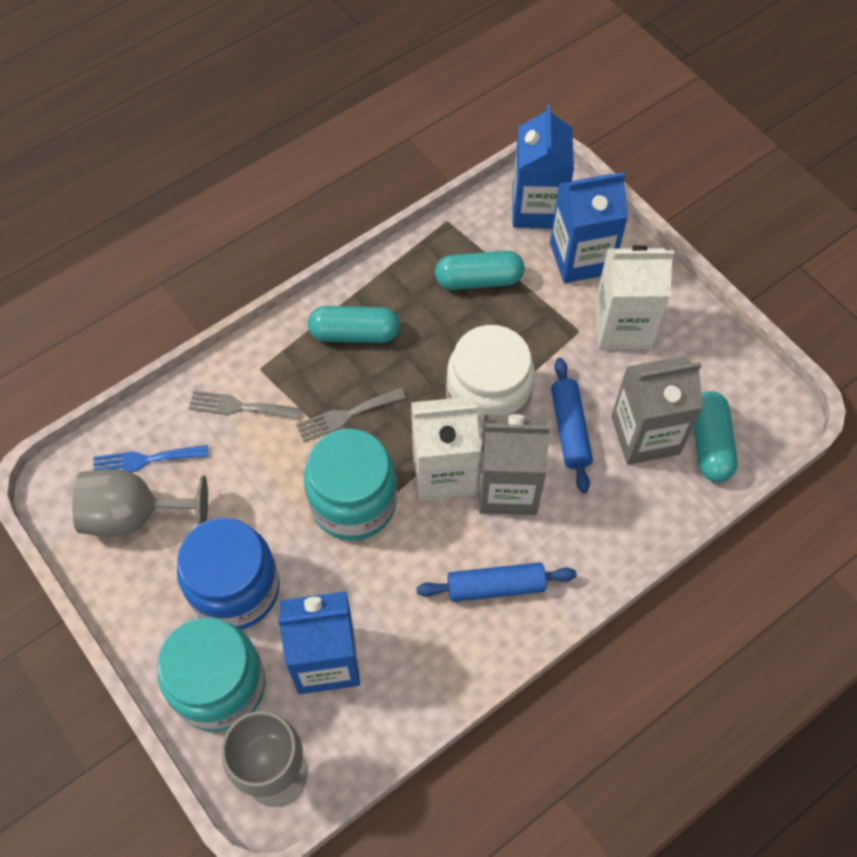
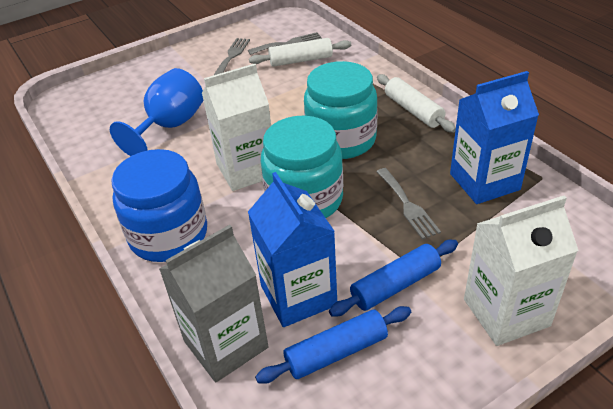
blue carton: 3 -> 2
blue fork: 1 -> 0
blue goblet: 0 -> 1
grey carton: 2 -> 1
grey fork: 2 -> 3
grey goblet: 2 -> 0
turquoise capsule: 3 -> 0
white jar: 1 -> 0
white rolling pin: 0 -> 2

